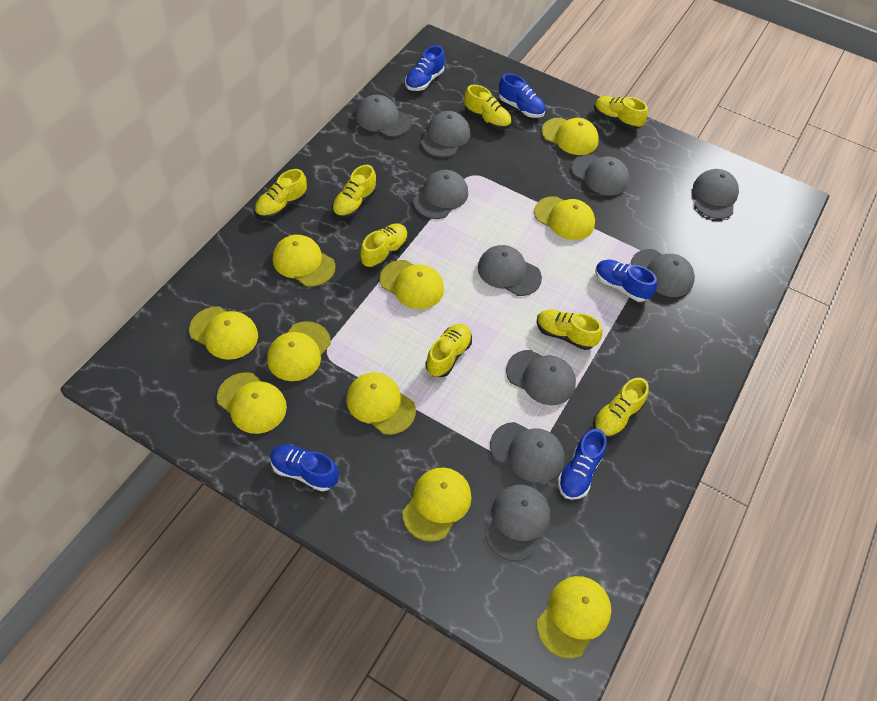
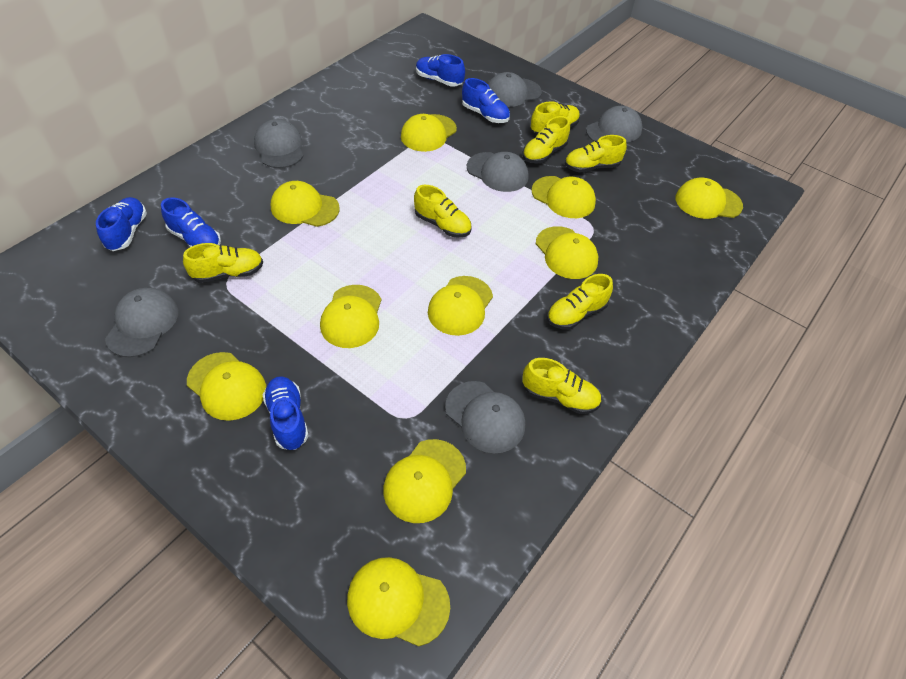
grey cap: 10 -> 6
yellow shoe: 8 -> 7

